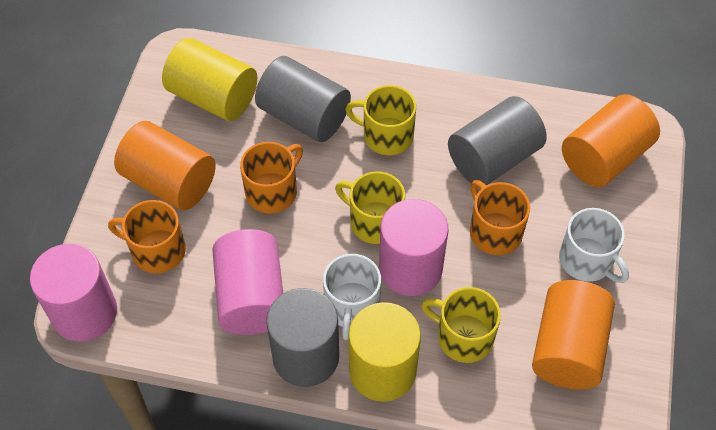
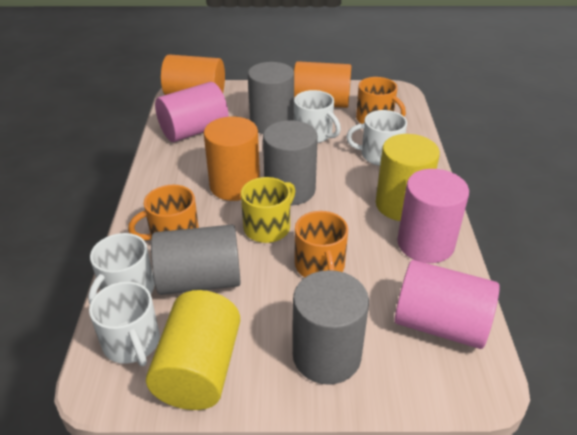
grey cylinder: 3 -> 4
white mug: 2 -> 4
yellow mug: 3 -> 1

